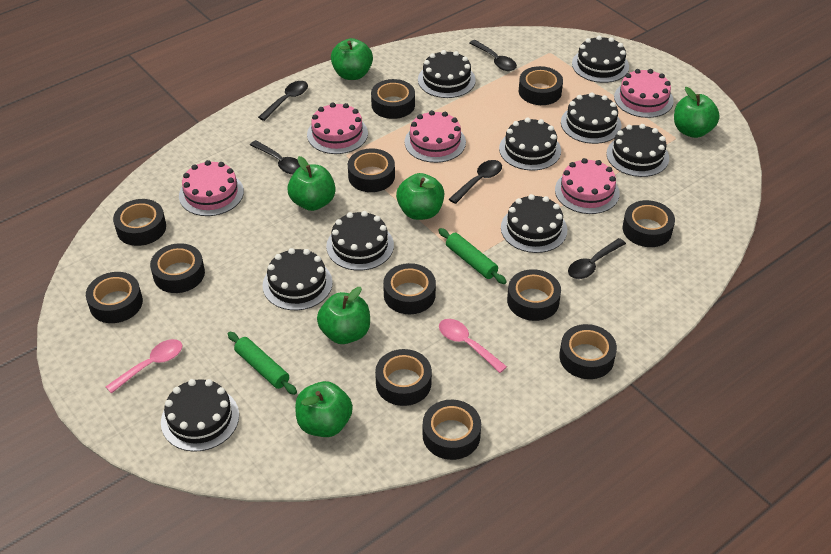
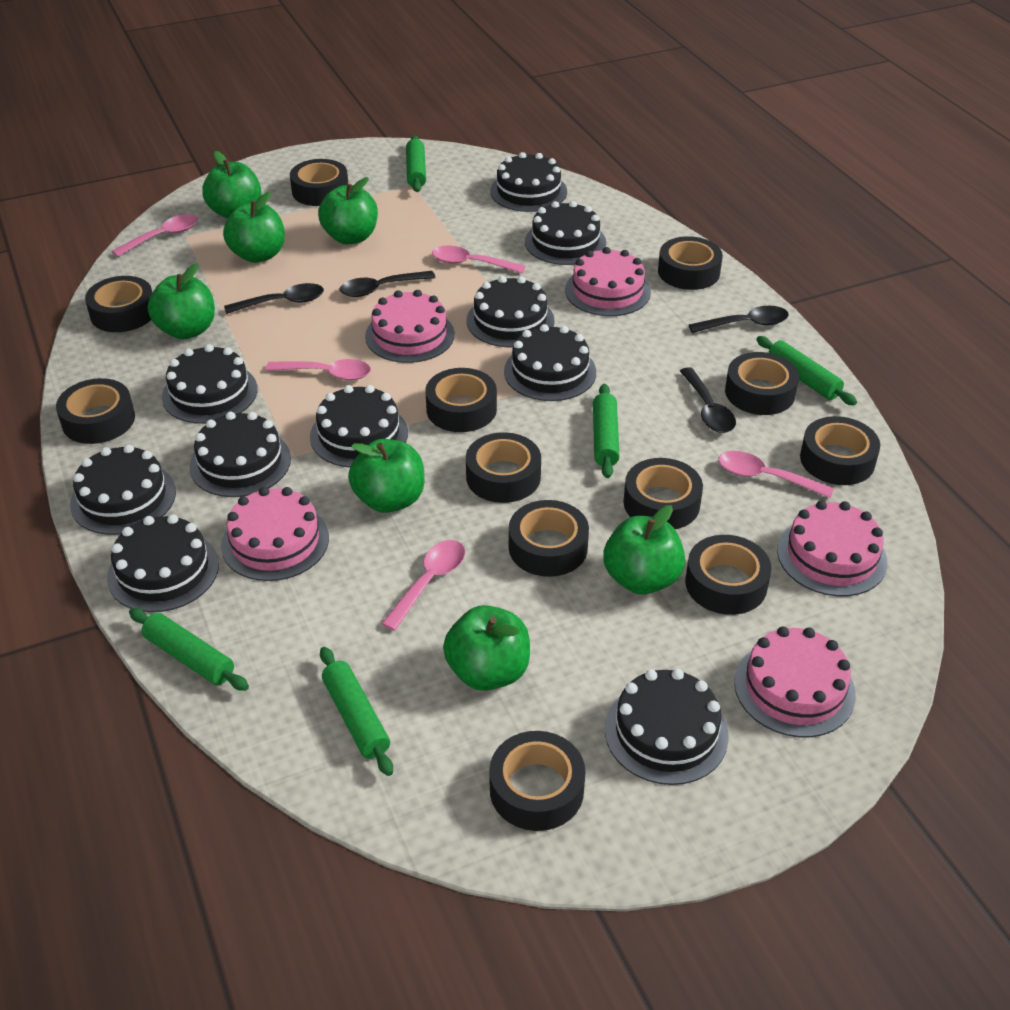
black cake: 9 -> 10
black spoon: 5 -> 4
green apple: 6 -> 7
green rolling pin: 2 -> 5
pink spoon: 2 -> 5

